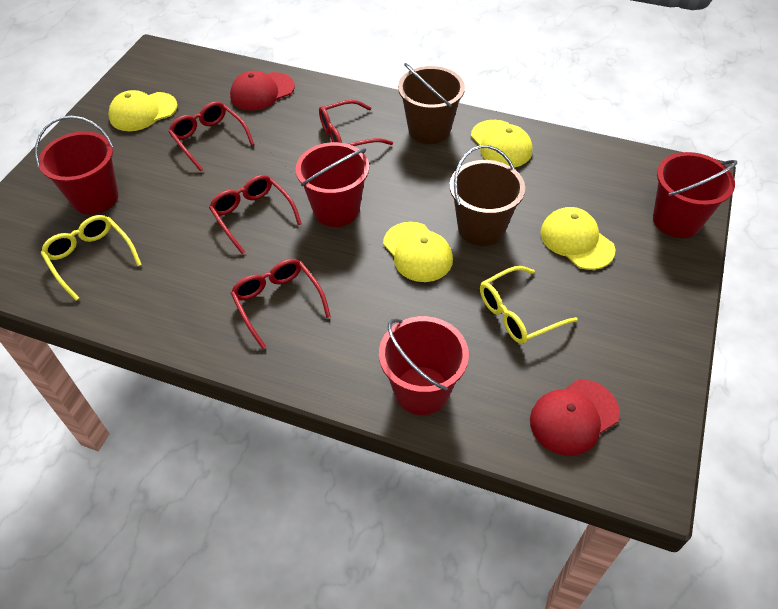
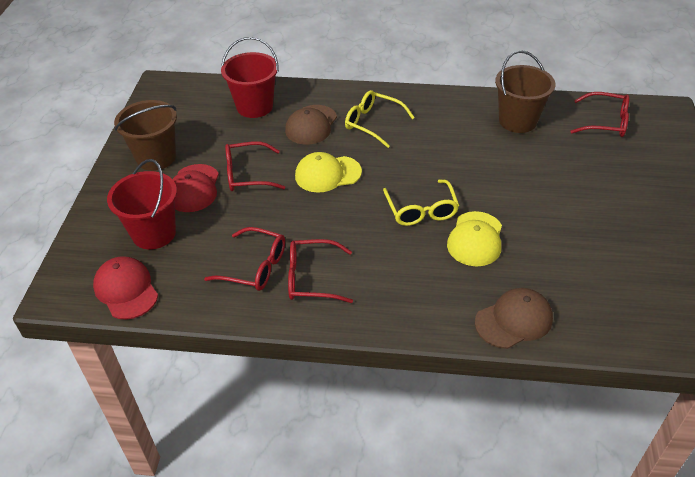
brown cap: 0 -> 2
red bucket: 4 -> 2
yellow cap: 4 -> 2

